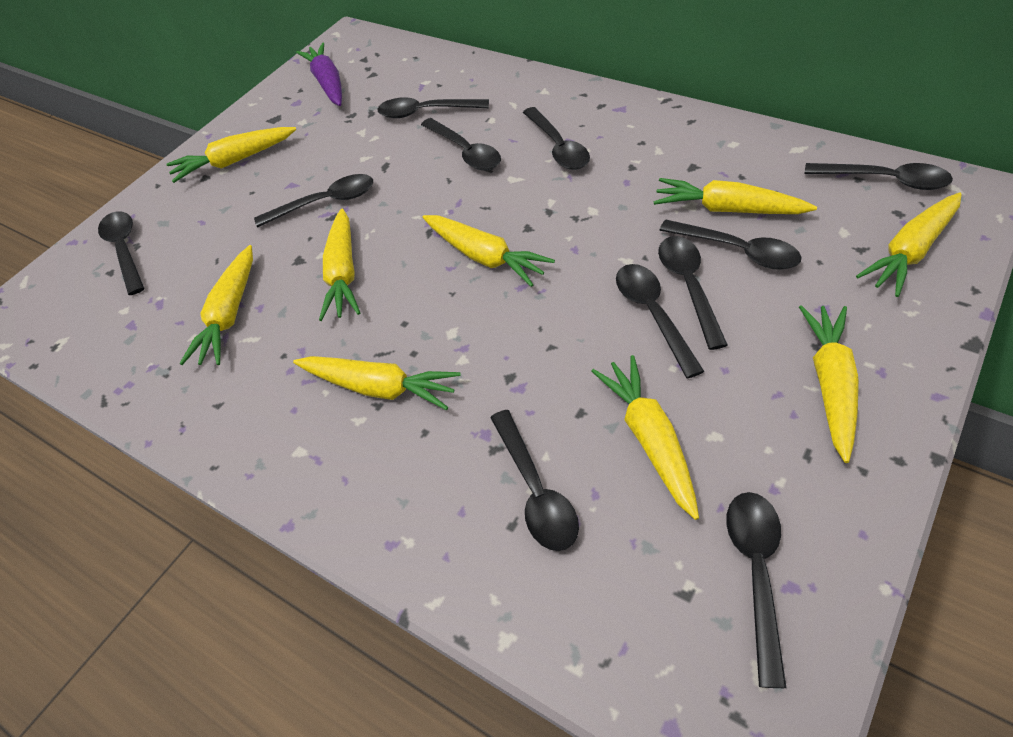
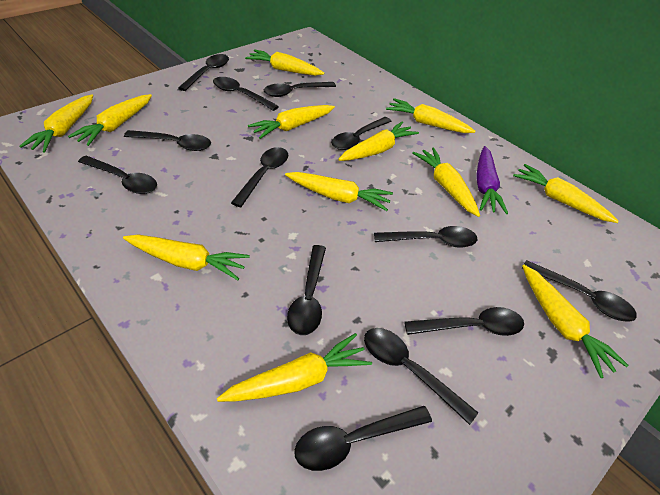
black spoon: 11 -> 13
yellow carrot: 9 -> 12

